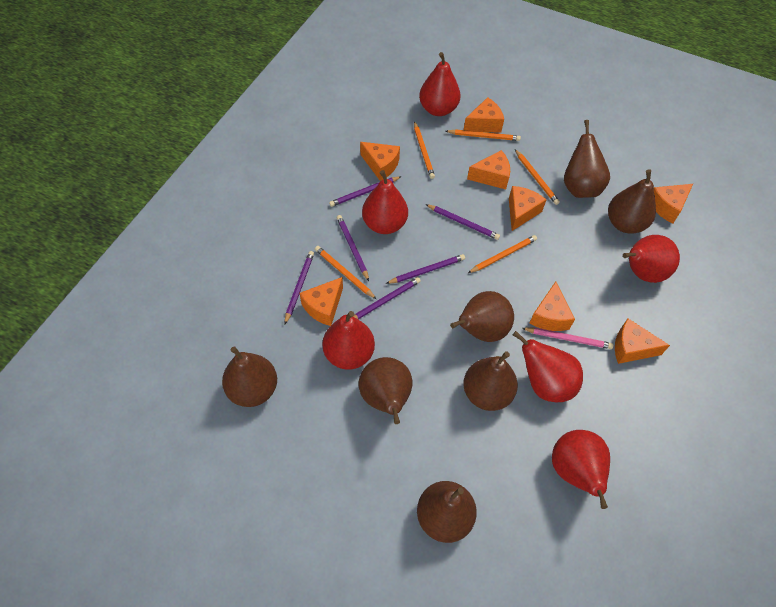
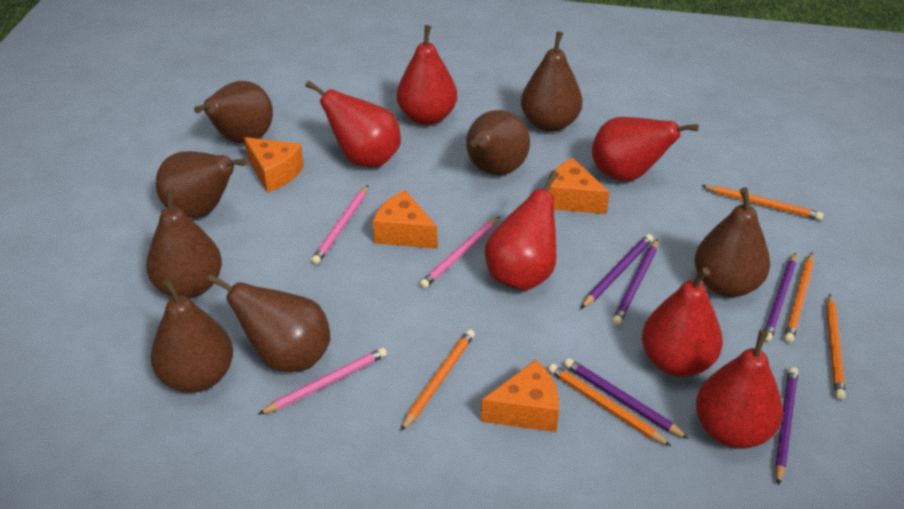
brown pear: 7 -> 8
orange cheese: 8 -> 4
pink pencil: 1 -> 3
purple pencil: 6 -> 5

